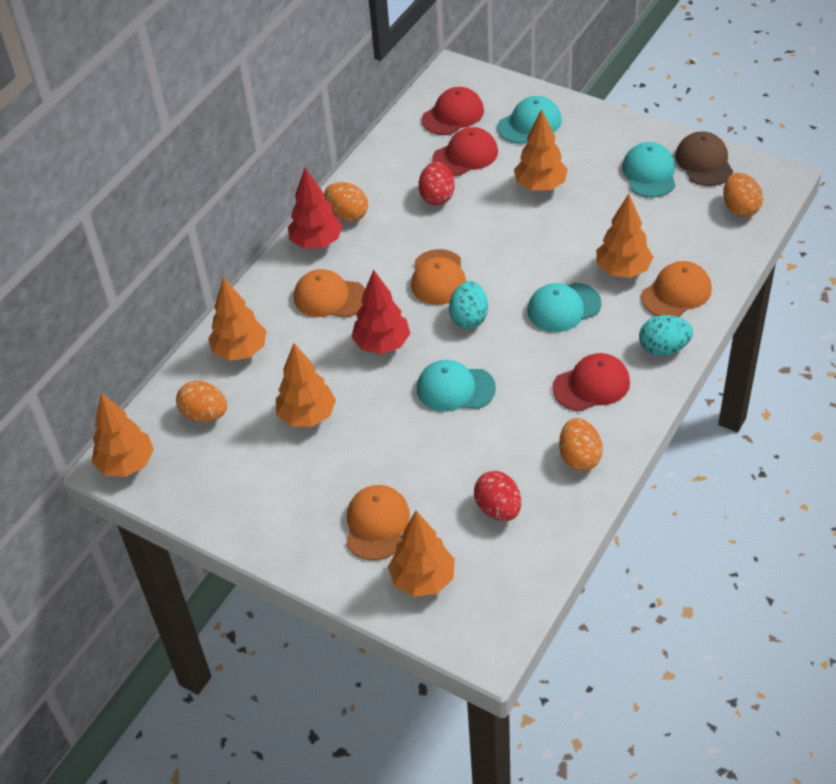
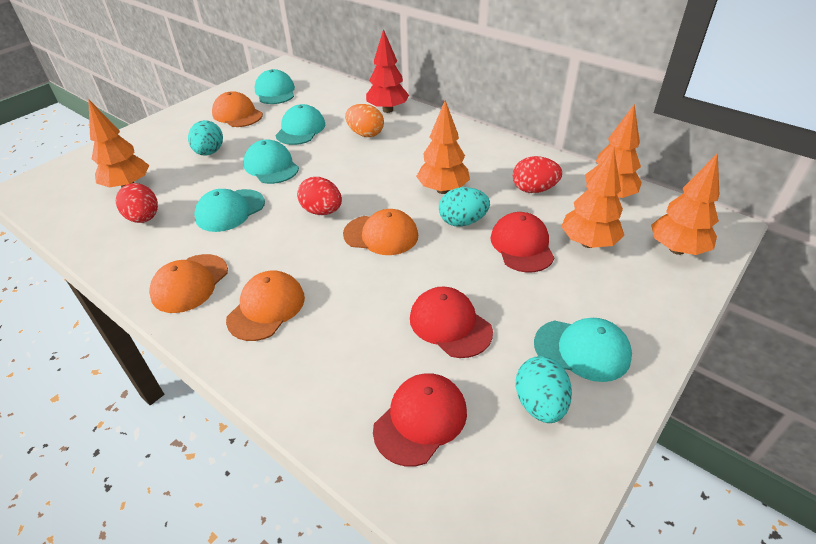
brown cap: 1 -> 0
orange egg: 4 -> 1
orange tree: 6 -> 5
red egg: 2 -> 3
red tree: 2 -> 1
turquoise cap: 4 -> 5
turquoise egg: 2 -> 3

